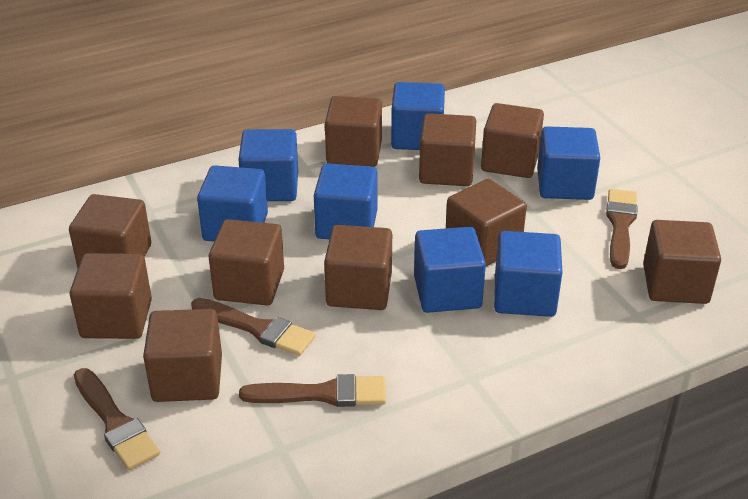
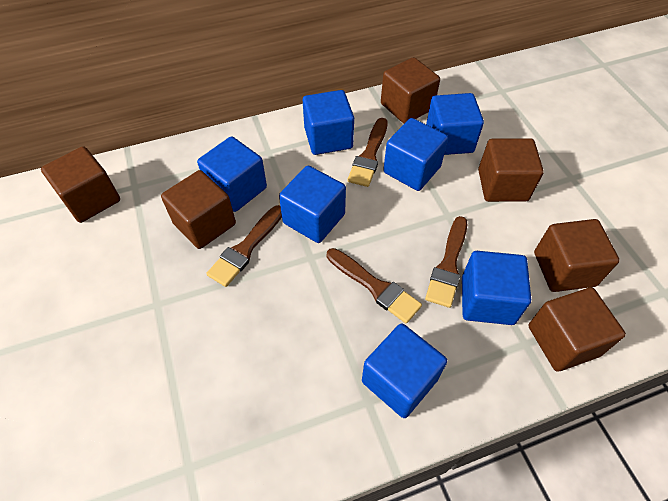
brown cube: 10 -> 6

